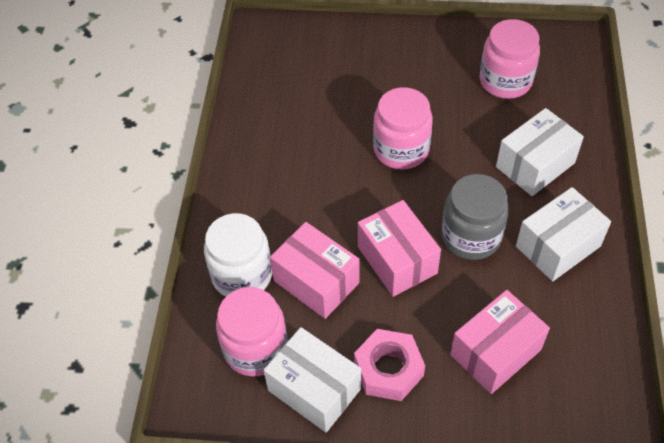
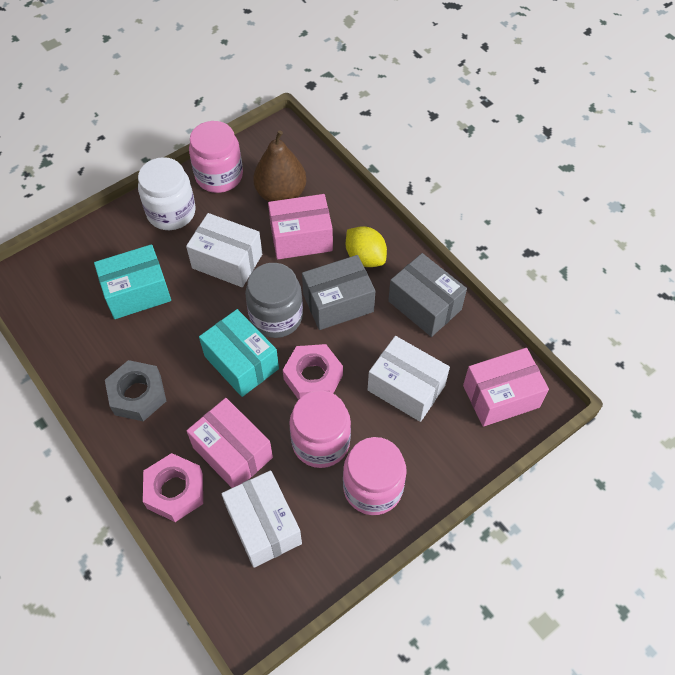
brown pear: 0 -> 1
grey box: 0 -> 2
grey nut: 0 -> 1
pink nut: 1 -> 2
turquoise box: 0 -> 2
yellow lemon: 0 -> 1

